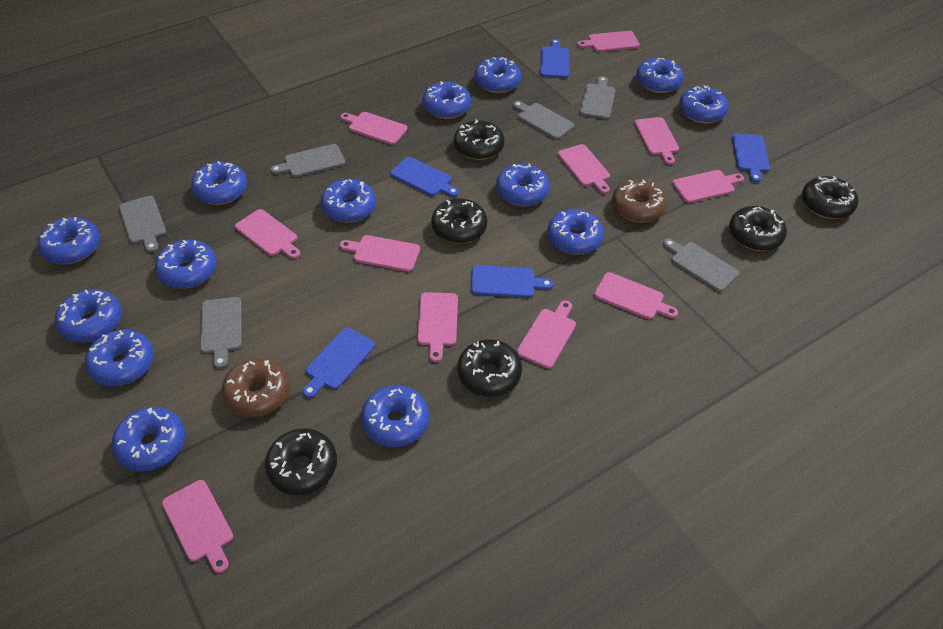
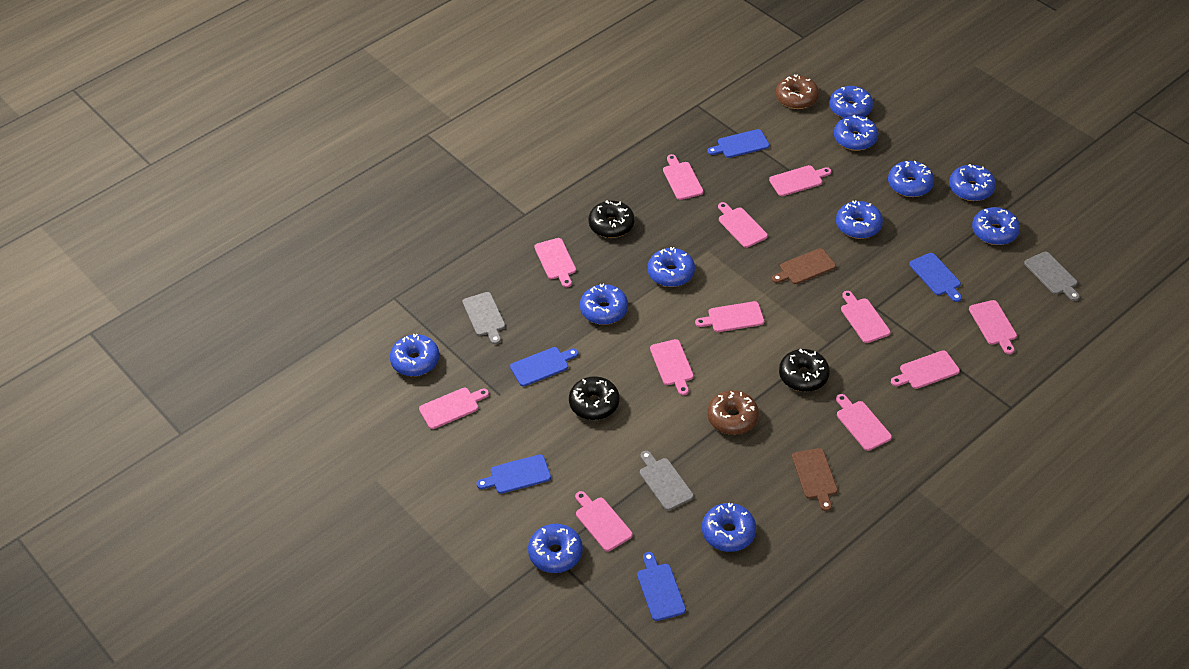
black donut: 6 -> 3
blue donut: 14 -> 11
brown cutting board: 0 -> 2
grey cutting board: 6 -> 3
pink cutting board: 11 -> 12

